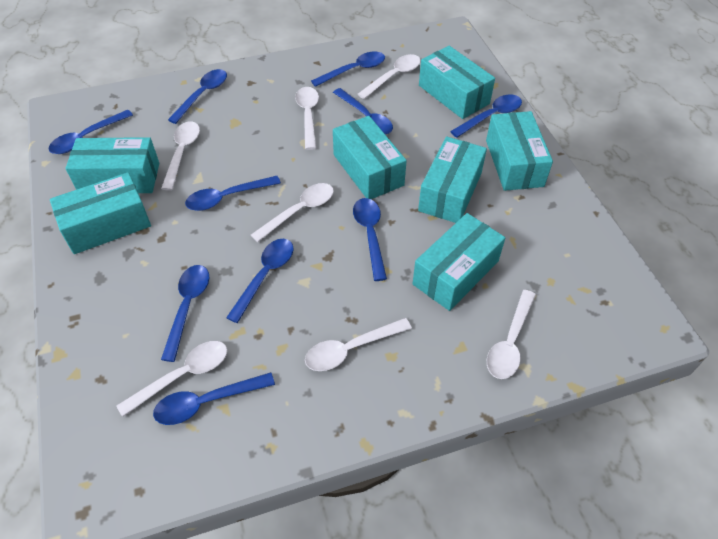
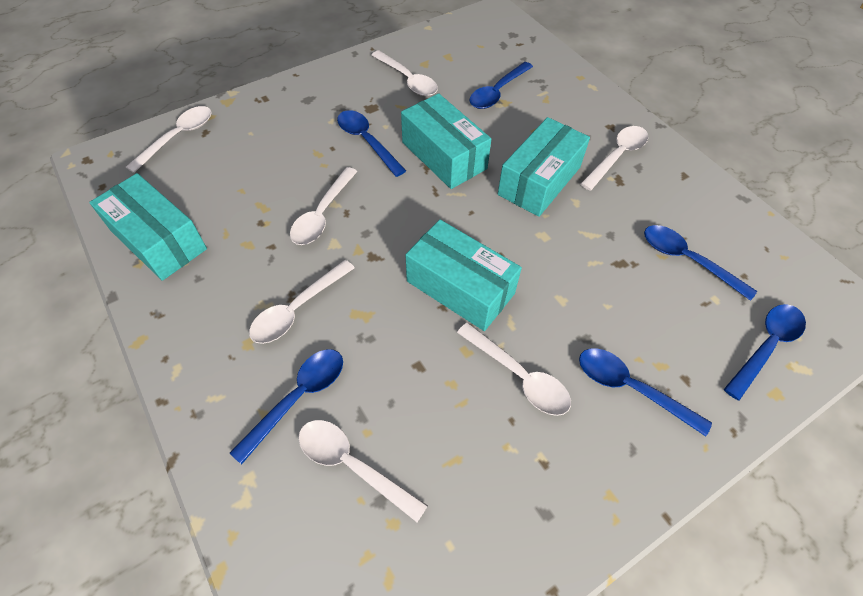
blue spoon: 10 -> 6
turquoise box: 7 -> 4

